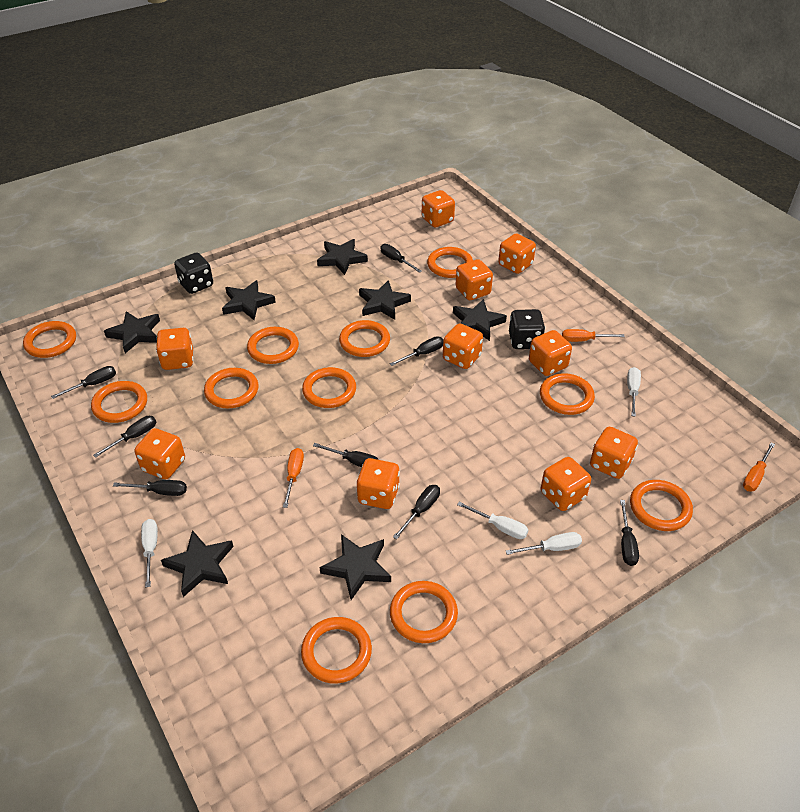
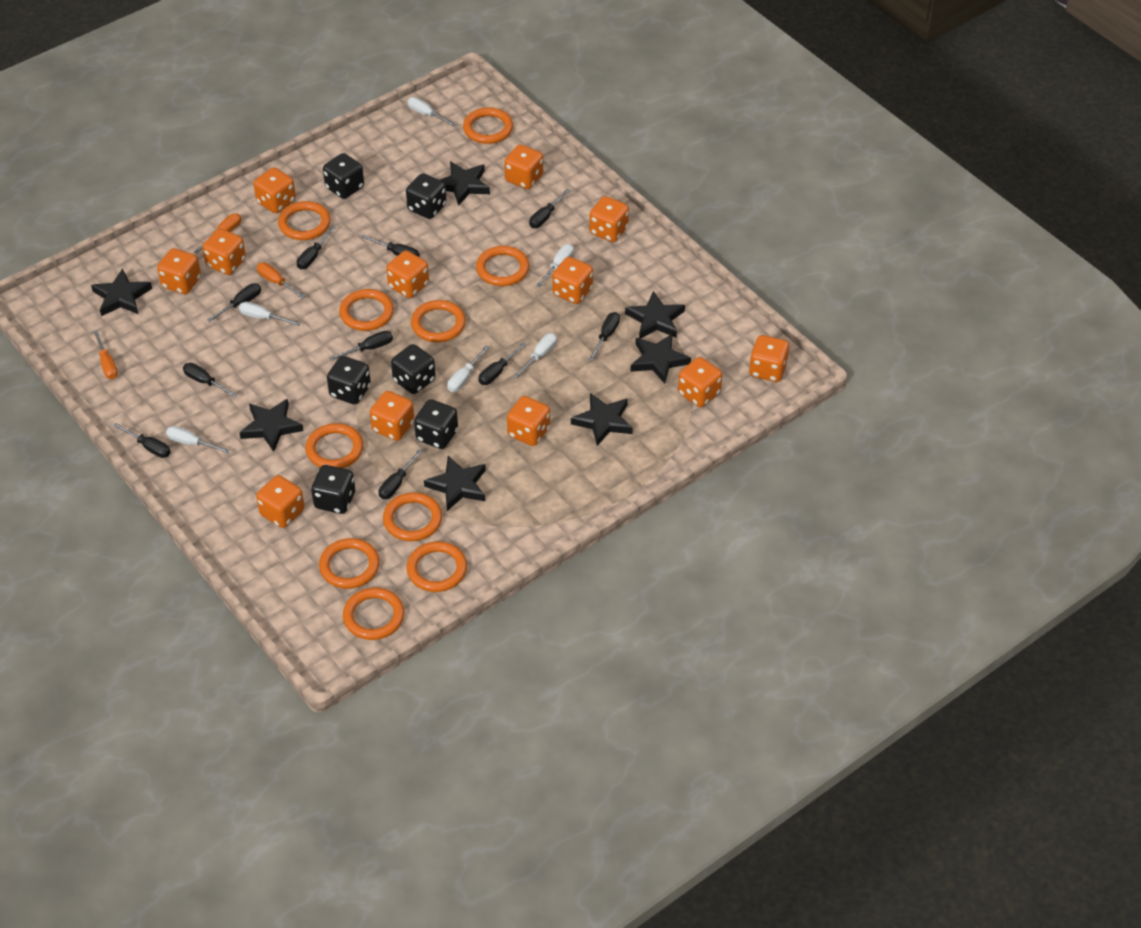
black dice: 2 -> 6
black screwdriver: 8 -> 10
orange dice: 10 -> 12
orange ring: 11 -> 10
white screwdriver: 4 -> 6

